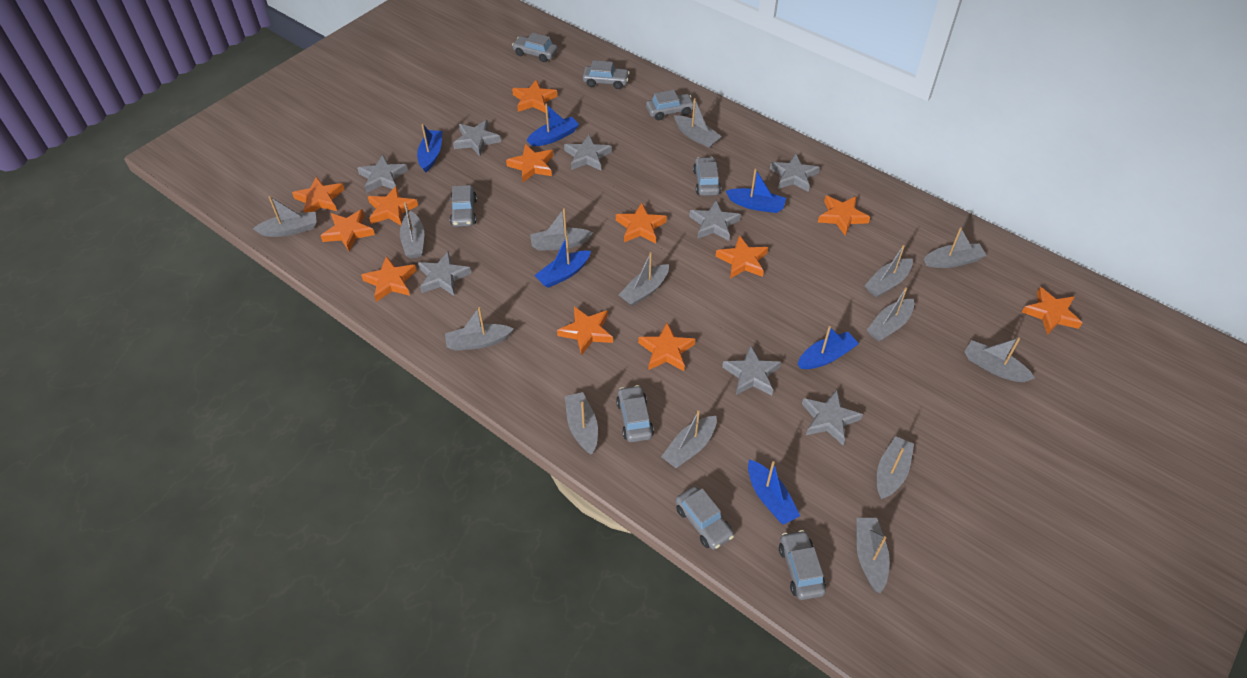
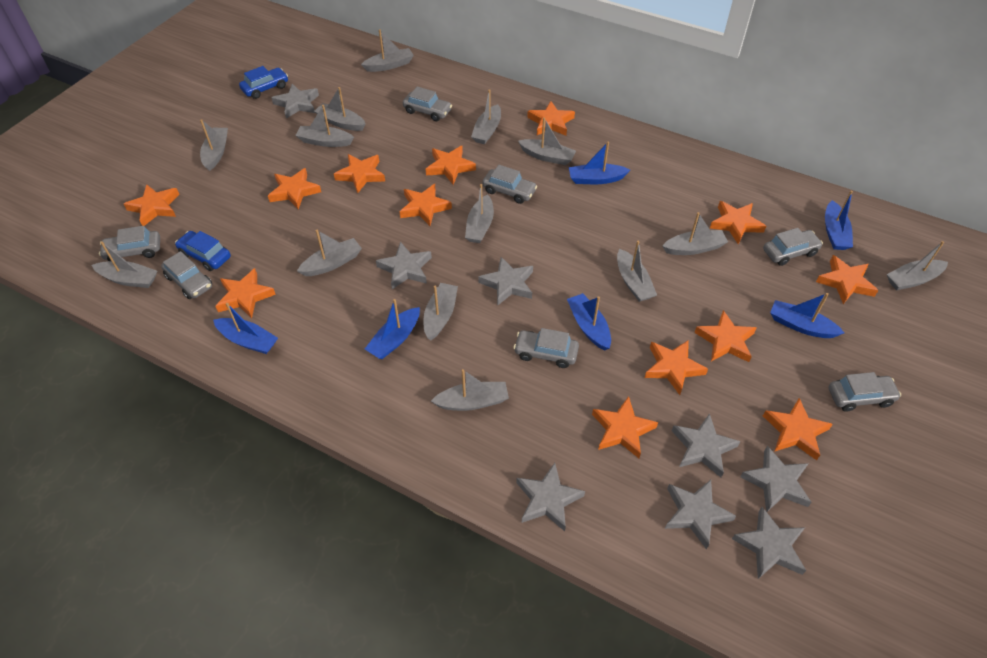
blue car: 0 -> 2
grey car: 8 -> 7
orange star: 12 -> 13

